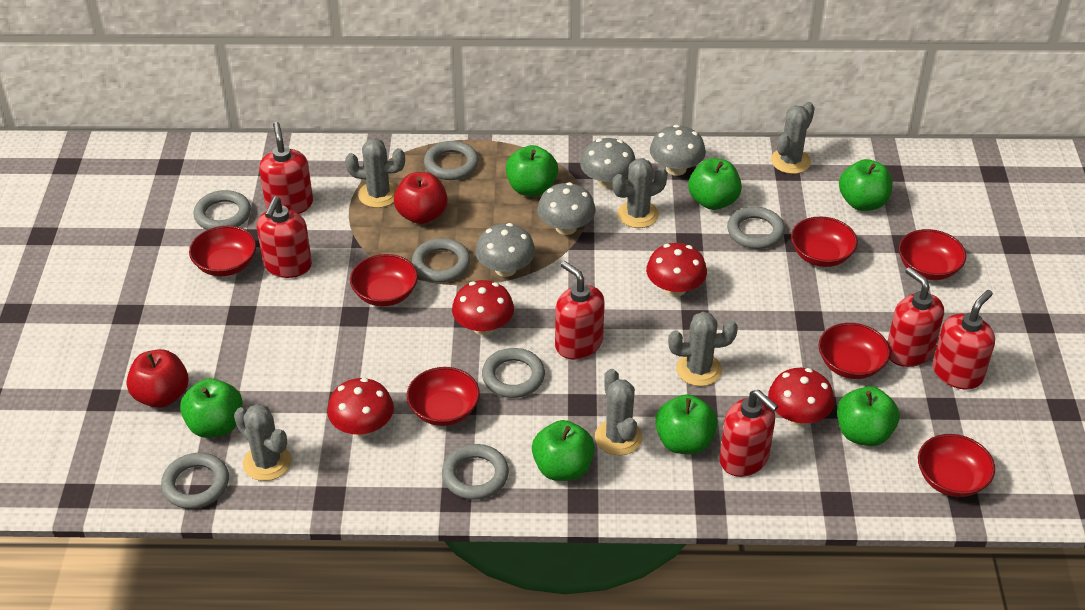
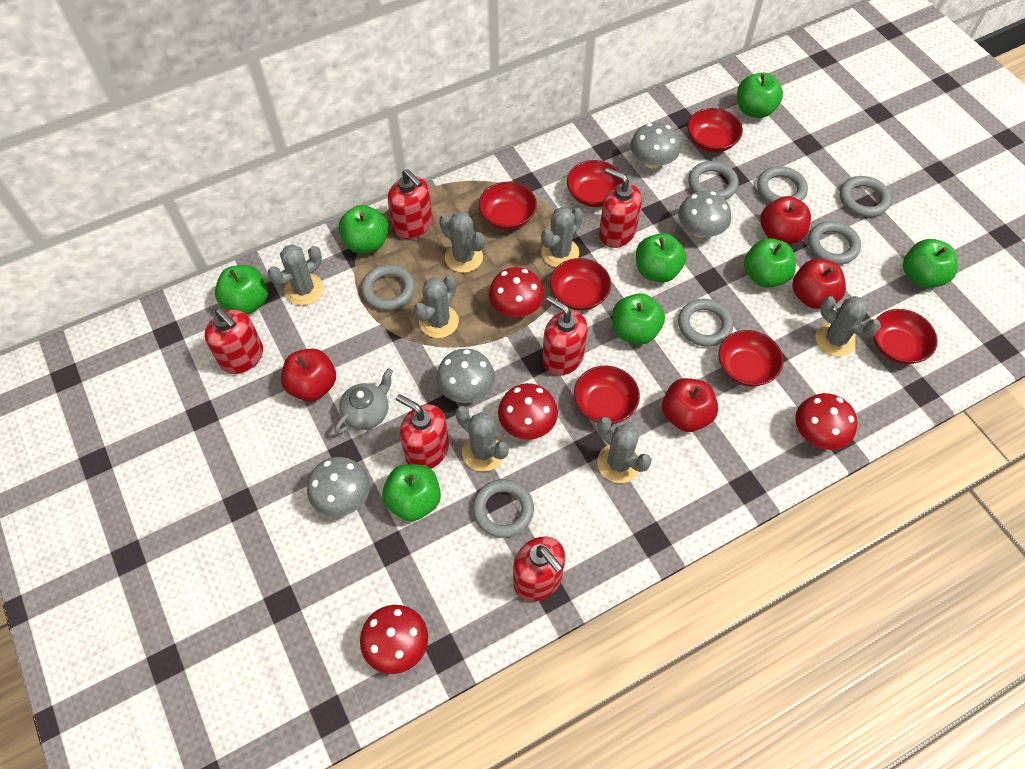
green apple: 7 -> 8
grey cactus: 6 -> 7
grey teapot: 0 -> 1
red apple: 2 -> 4

